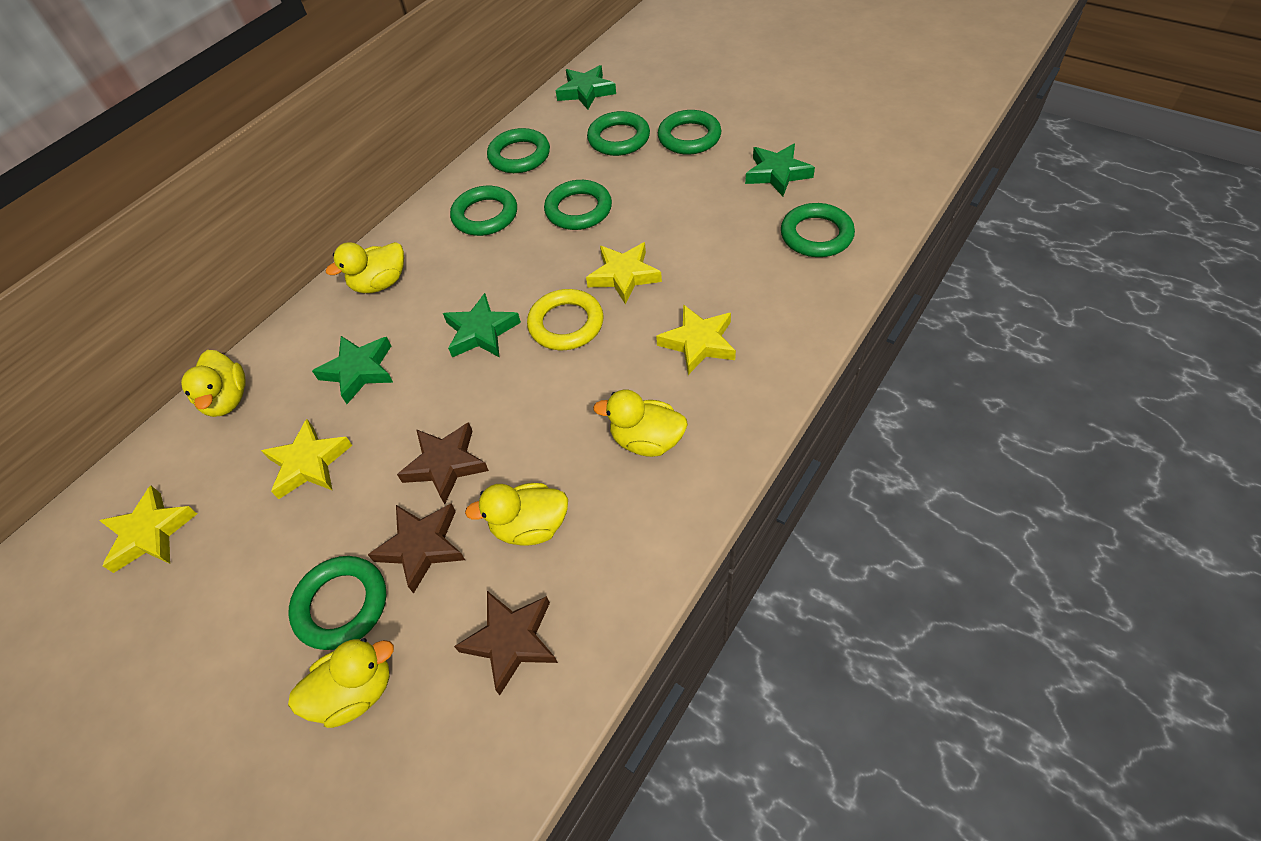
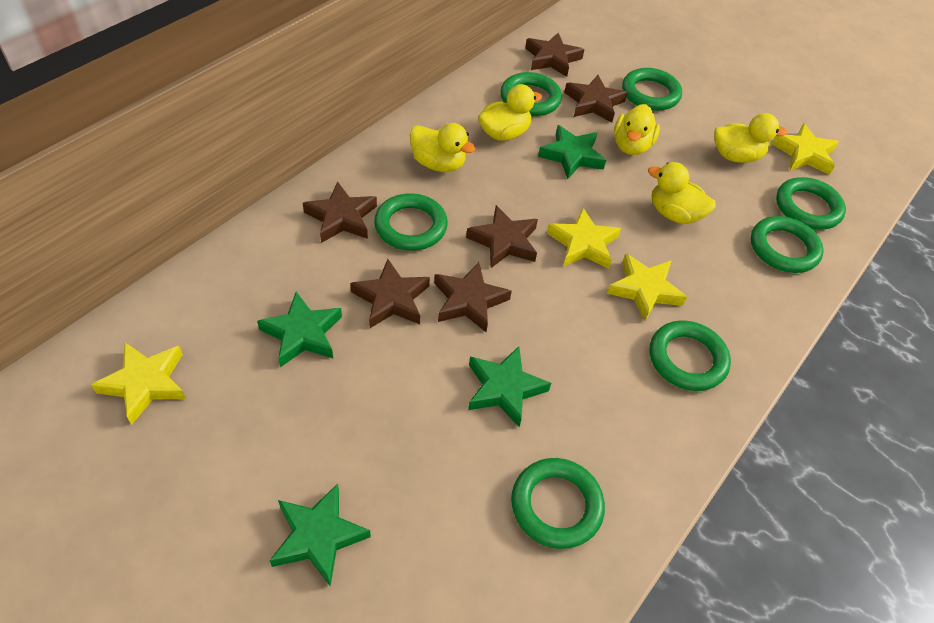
brown star: 3 -> 6
yellow ring: 1 -> 0

